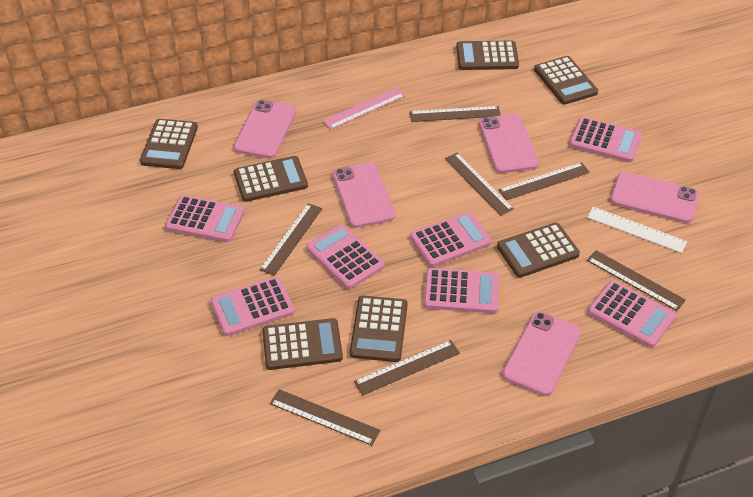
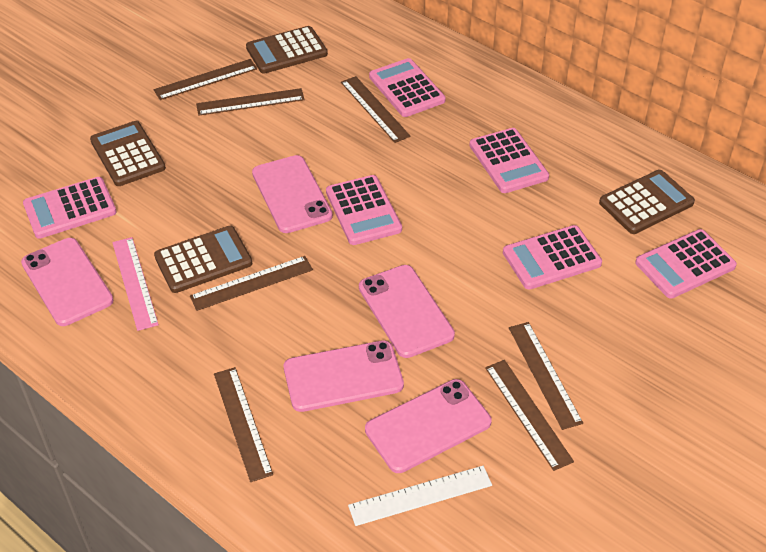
brown calculator: 7 -> 4
pink calculator: 7 -> 6

